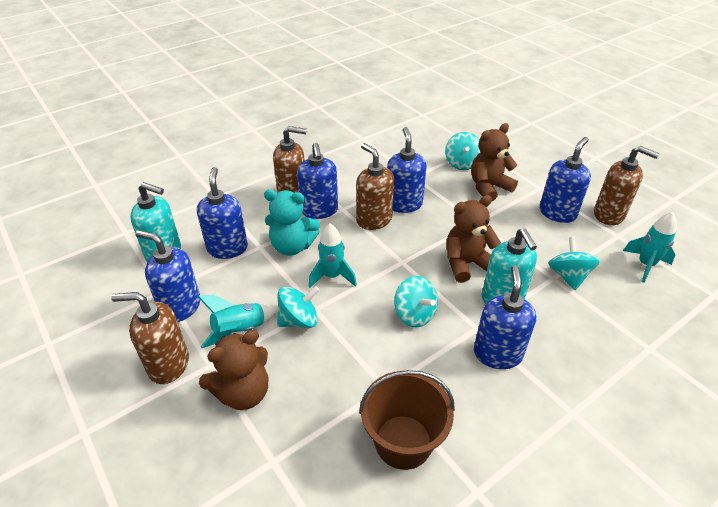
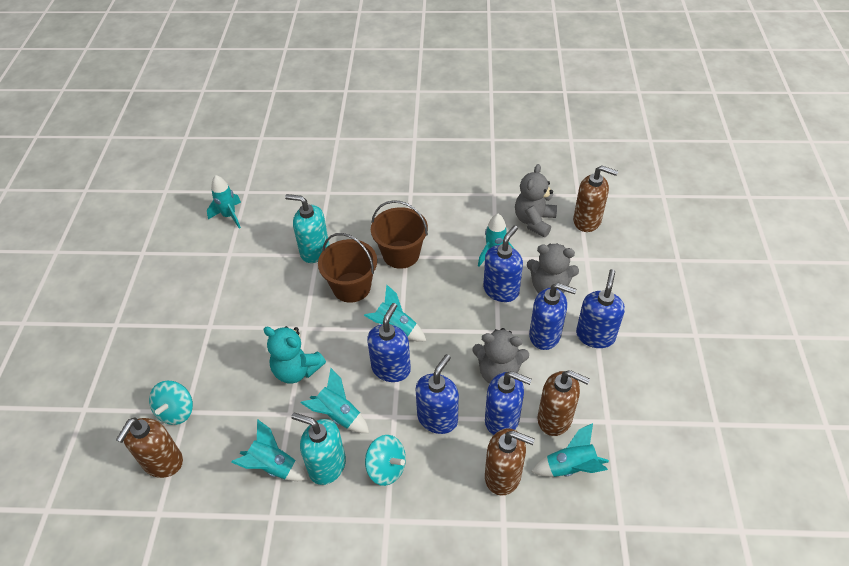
brown bucket: 1 -> 2
brown teddy bear: 3 -> 0
grey teddy bear: 0 -> 3
turquoise rocket: 3 -> 6
turquoise spinning top: 4 -> 2

